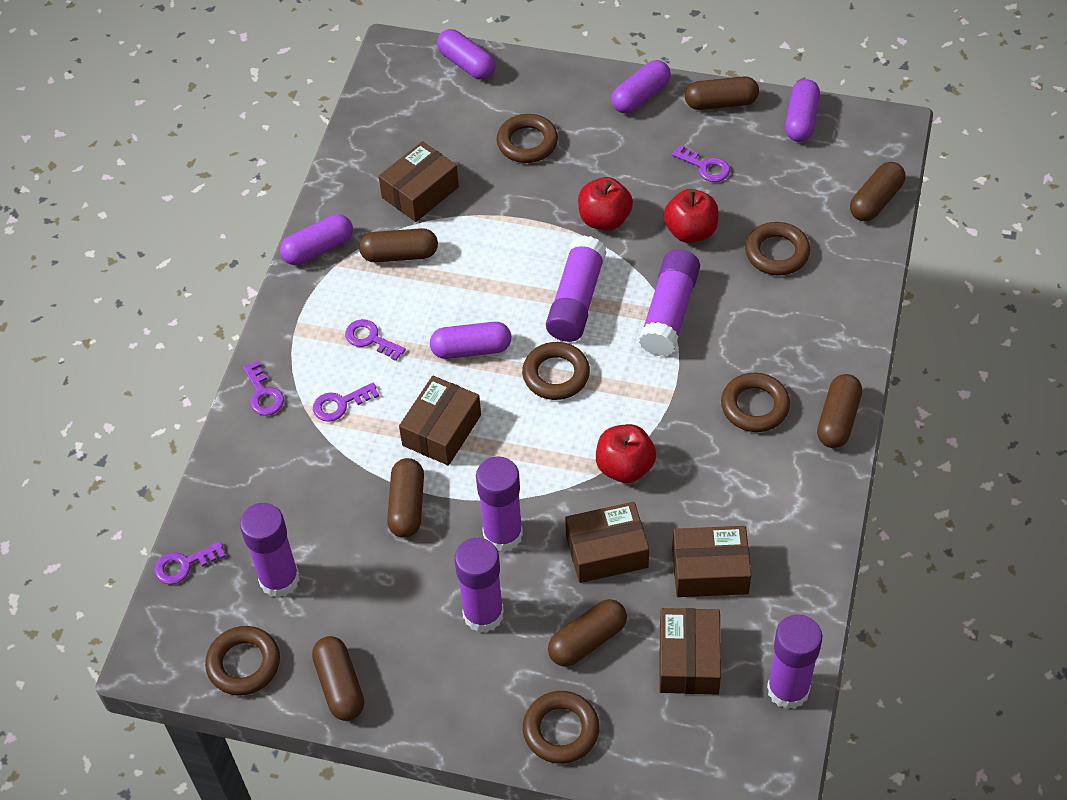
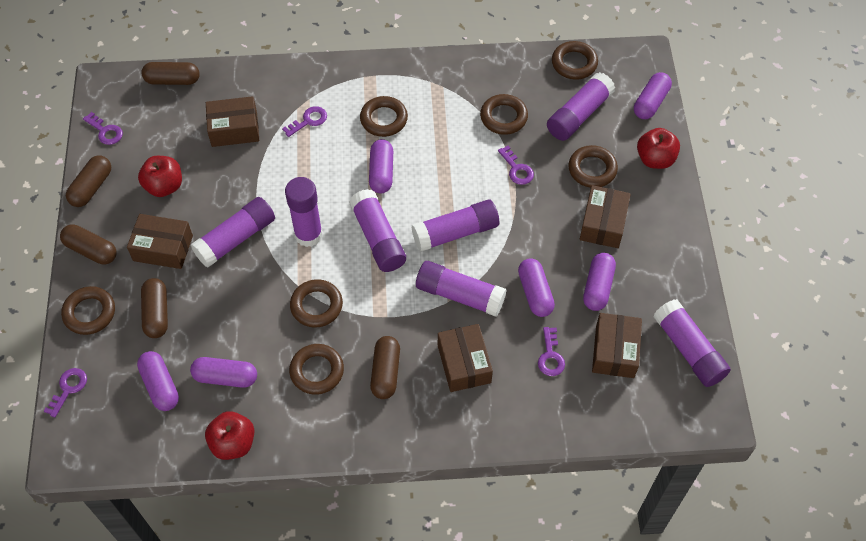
brown capsule: 7 -> 5
brown ring: 6 -> 7
purple capsule: 5 -> 6
purple glue stick: 6 -> 7

